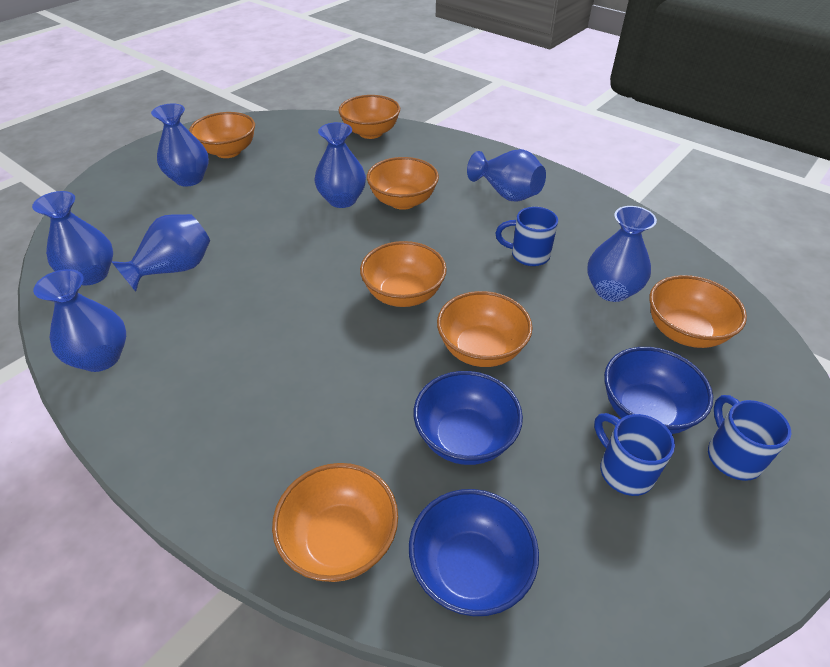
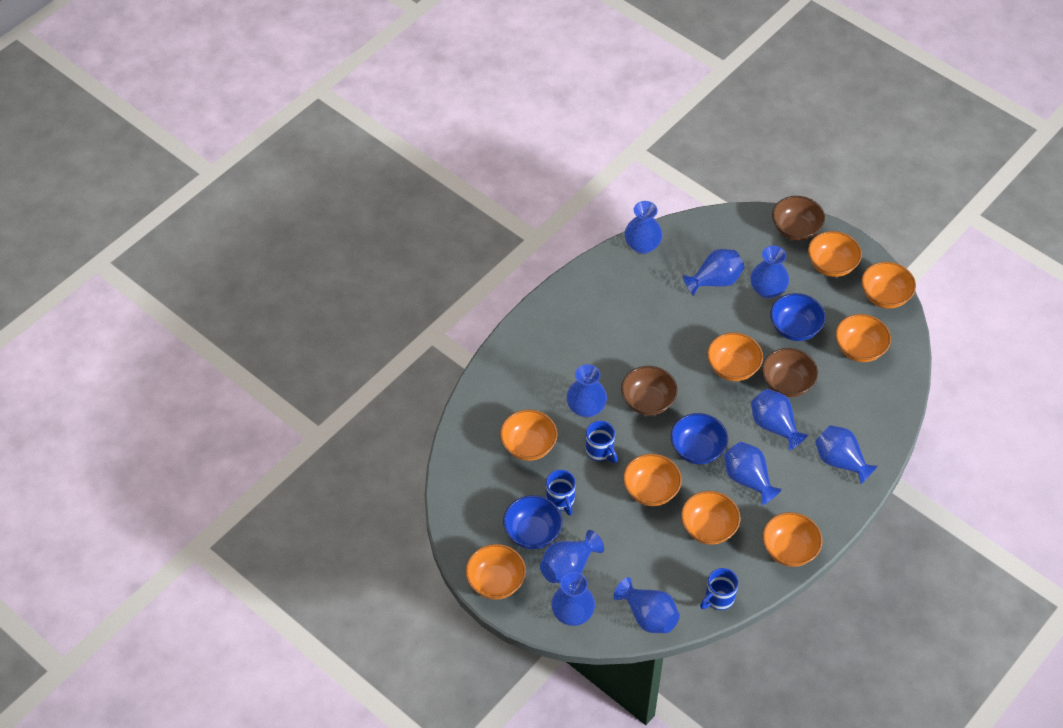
blue vase: 7 -> 10
brown bowl: 0 -> 3
orange bowl: 7 -> 9

